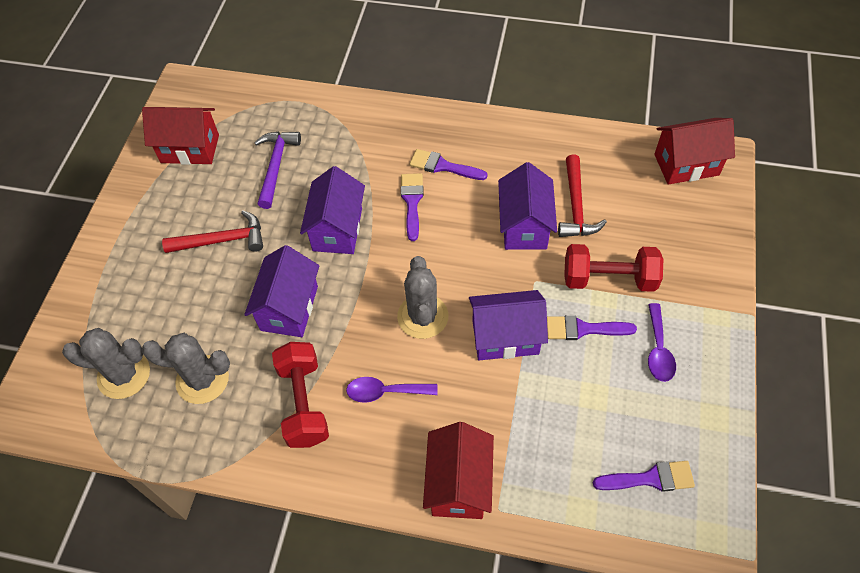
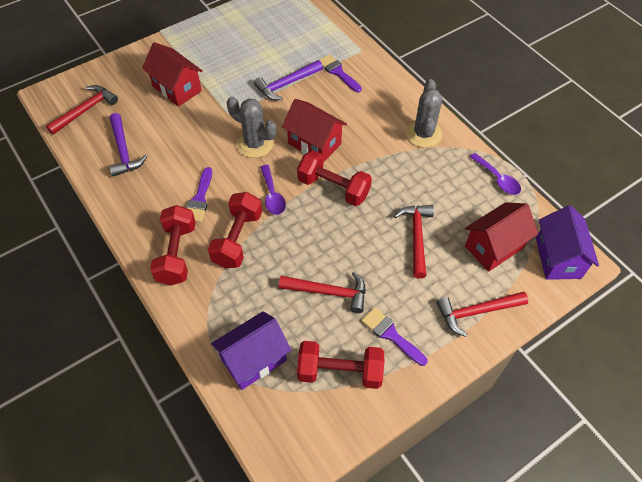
grey cactus: 3 -> 2
purple brush: 4 -> 3
purple hammer: 1 -> 2
purple house: 4 -> 2
red dumbbell: 2 -> 4
red hammer: 2 -> 4

